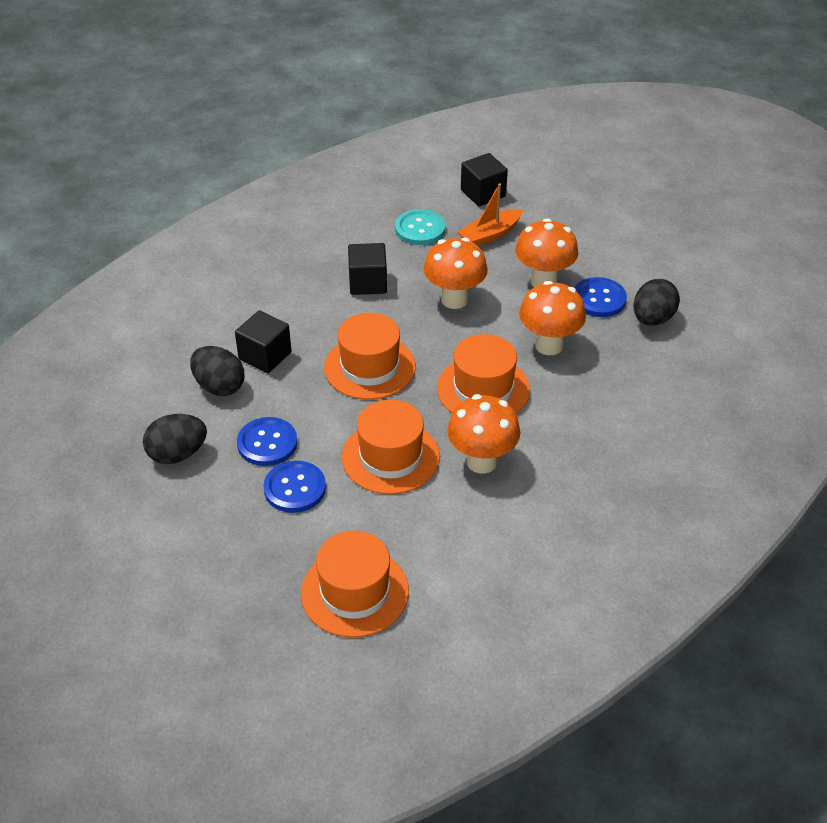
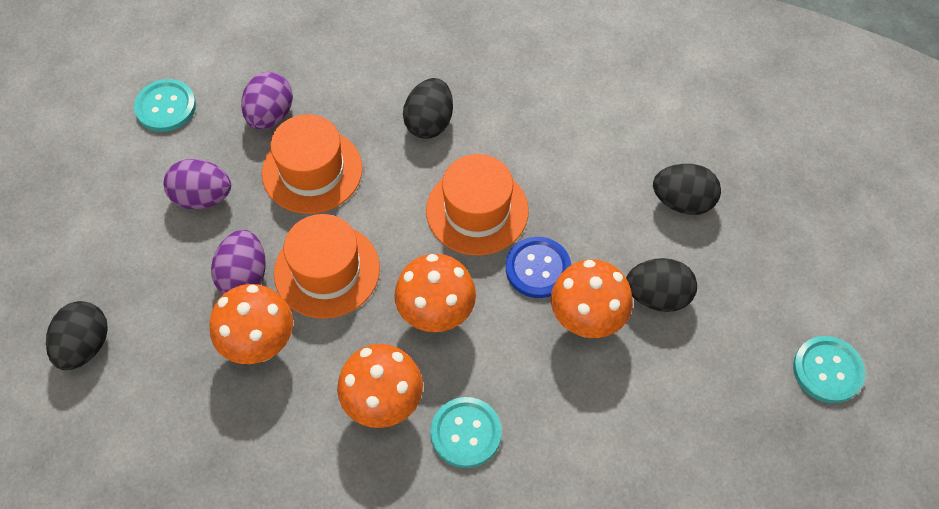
black cube: 3 -> 0
black egg: 3 -> 4
blue button: 3 -> 1
orange boat: 1 -> 0
orange hat: 4 -> 3
purple egg: 0 -> 3
turquoise button: 1 -> 3

